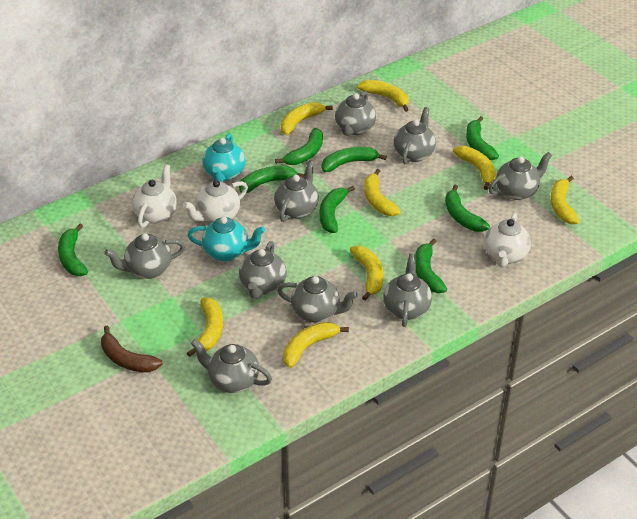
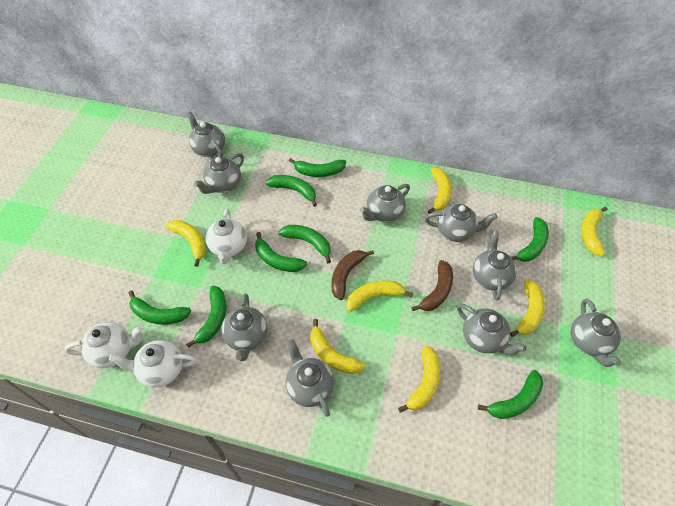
brown banana: 1 -> 2
turquoise teapot: 2 -> 0
yellow banana: 8 -> 7

